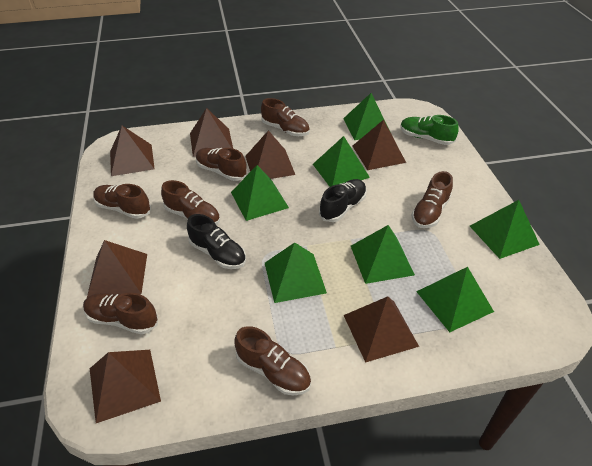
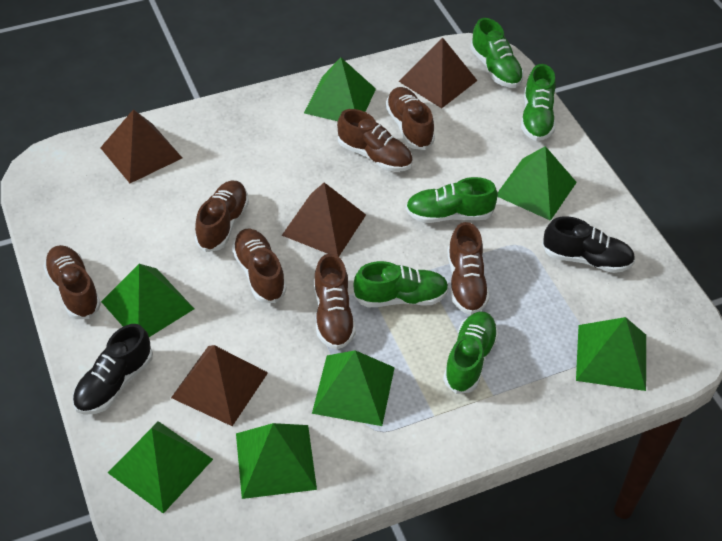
brown pyramid: 7 -> 4
green shoe: 1 -> 5

